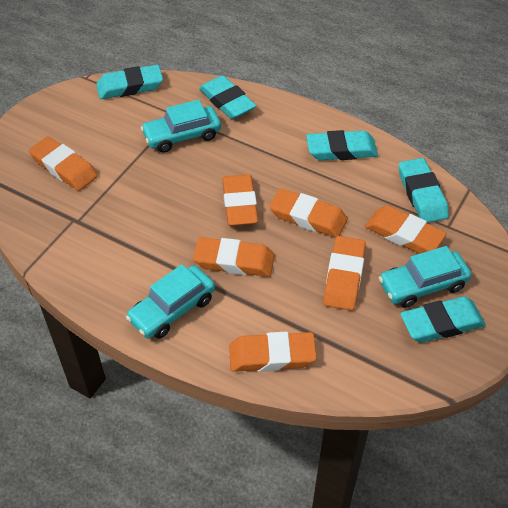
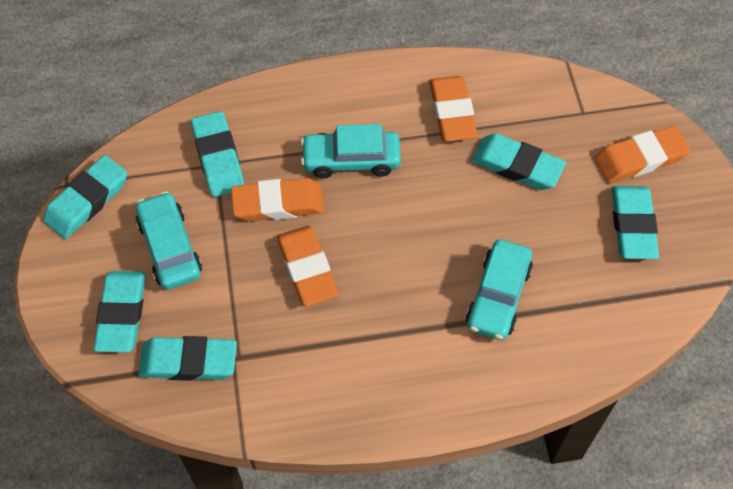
orange eraser: 7 -> 4
turquoise eraser: 5 -> 6

